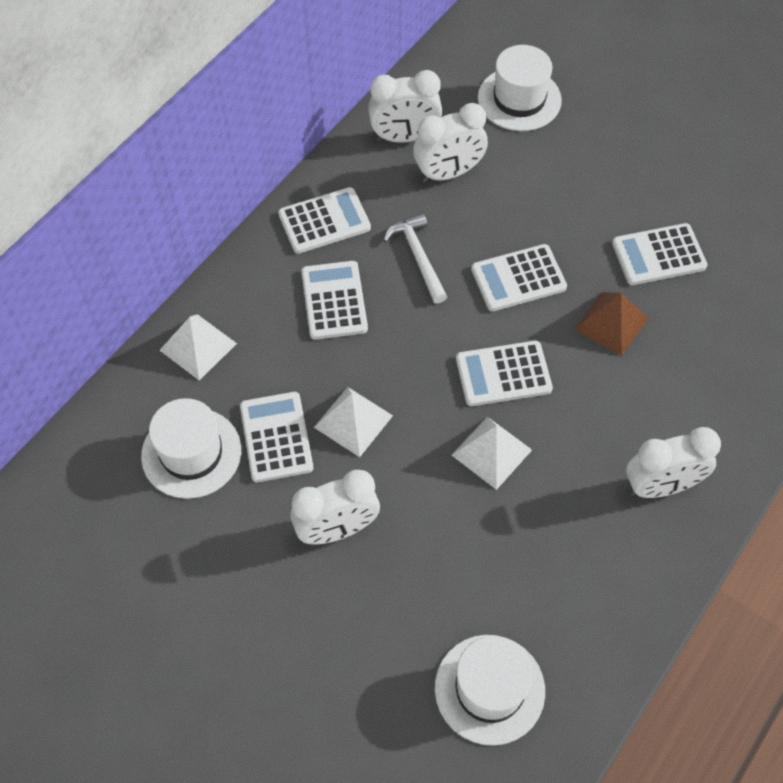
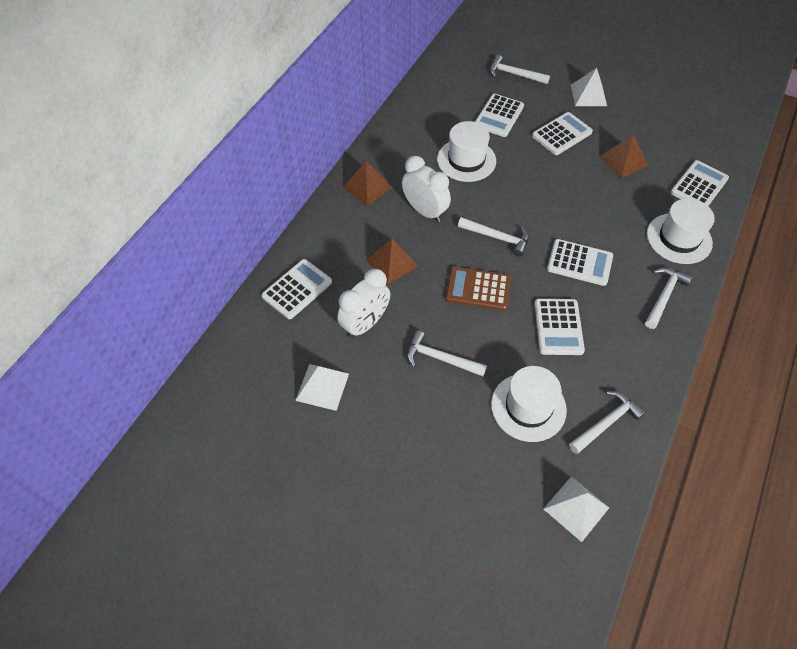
brown calculator: 0 -> 1
brown pyramid: 1 -> 3
white clock: 4 -> 2
white hammer: 1 -> 5

